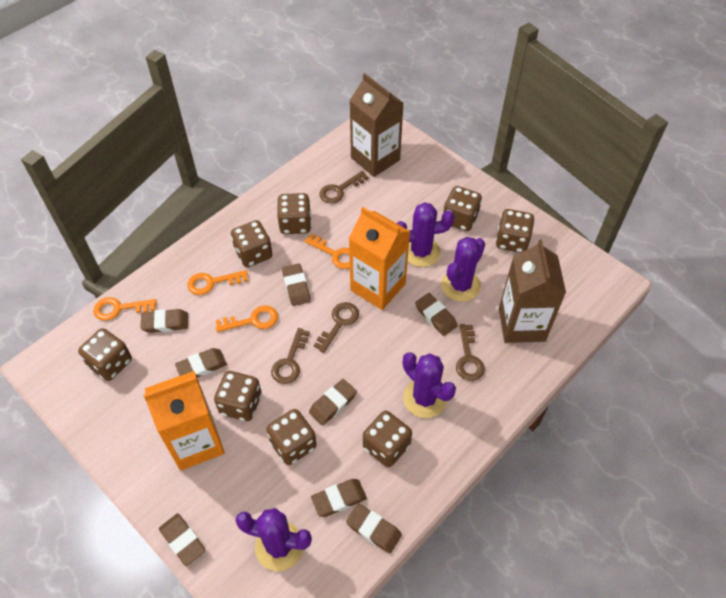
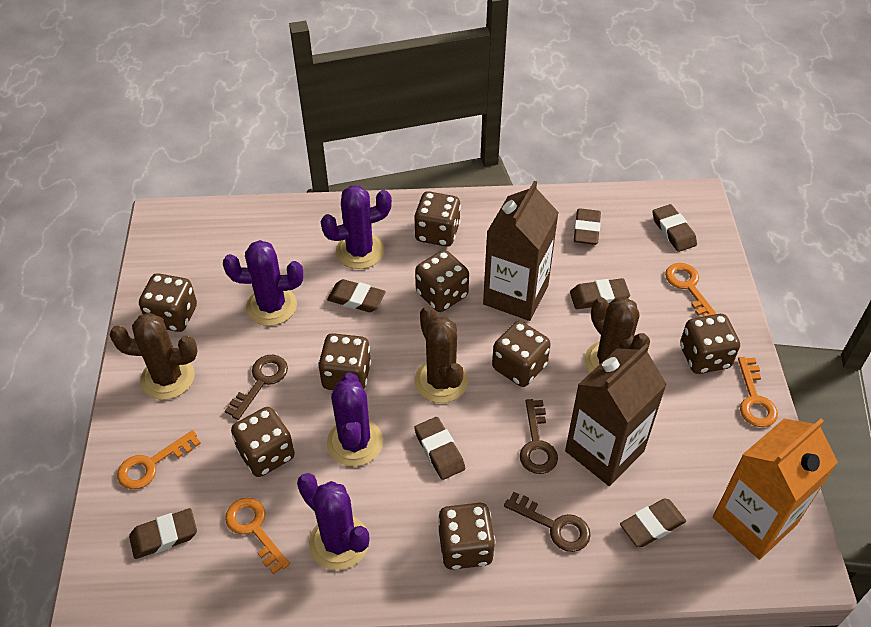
brown cactus: 0 -> 3
brown eraser: 8 -> 7
brown key: 4 -> 3
orange carton: 2 -> 1

